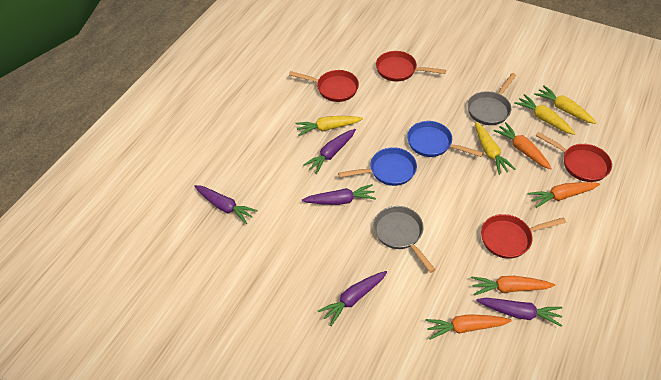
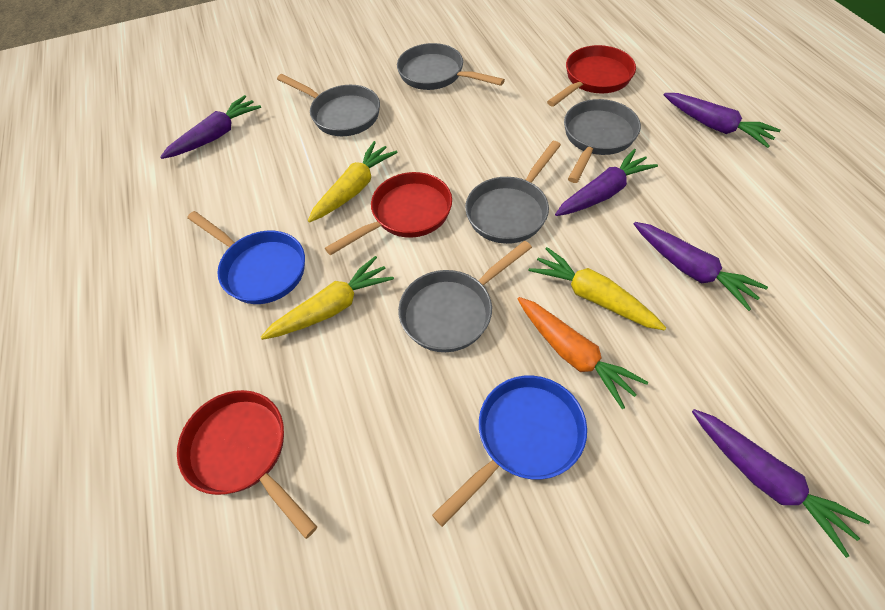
grey pan: 2 -> 5
orange carrot: 4 -> 1
red pan: 4 -> 3
yellow carrot: 4 -> 3

